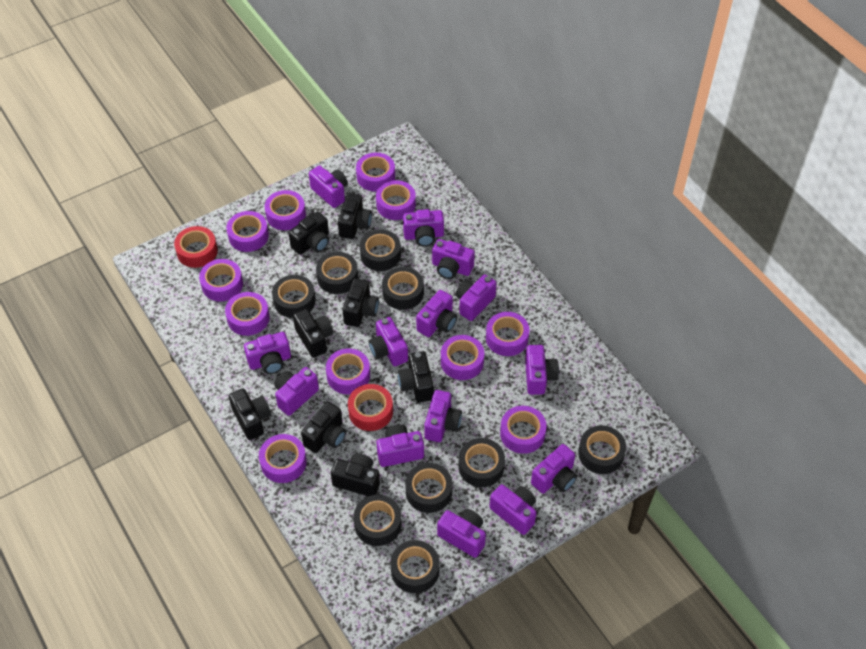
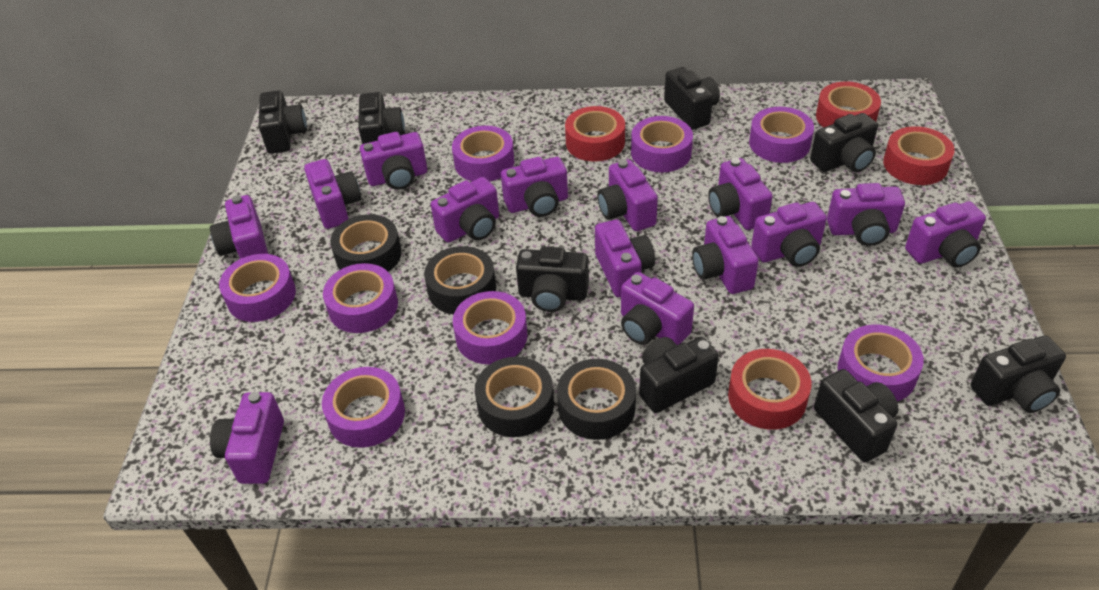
black tape: 9 -> 4
purple tape: 11 -> 8
red tape: 2 -> 4

